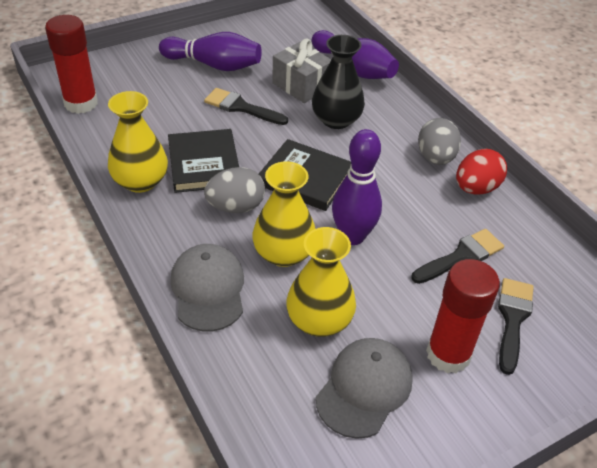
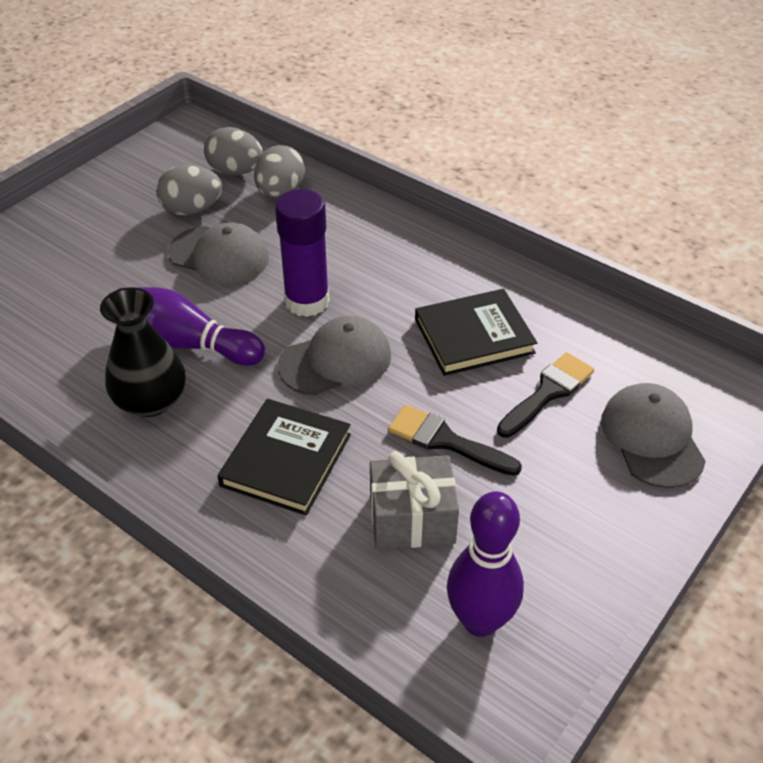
black brush: 3 -> 2
grey cap: 2 -> 3
grey egg: 2 -> 3
purple bowling pin: 3 -> 2
purple glue stick: 0 -> 1
red egg: 1 -> 0
red glue stick: 2 -> 0
yellow vase: 3 -> 0

